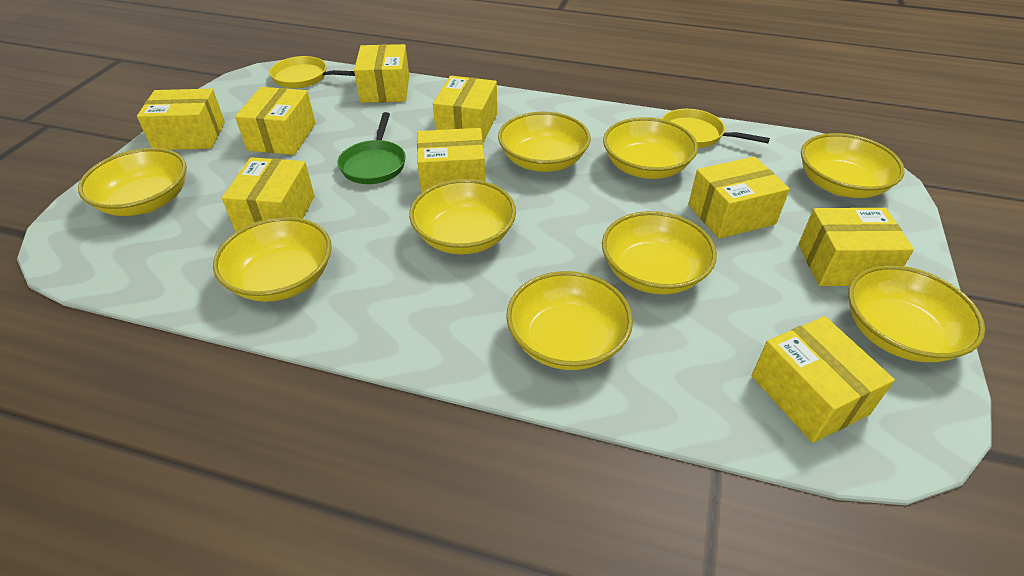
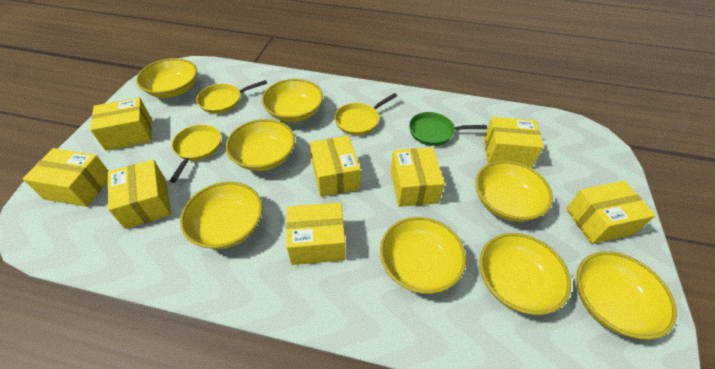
yellow bowl: 9 -> 8
yellow box: 9 -> 8
yellow pan: 2 -> 3

